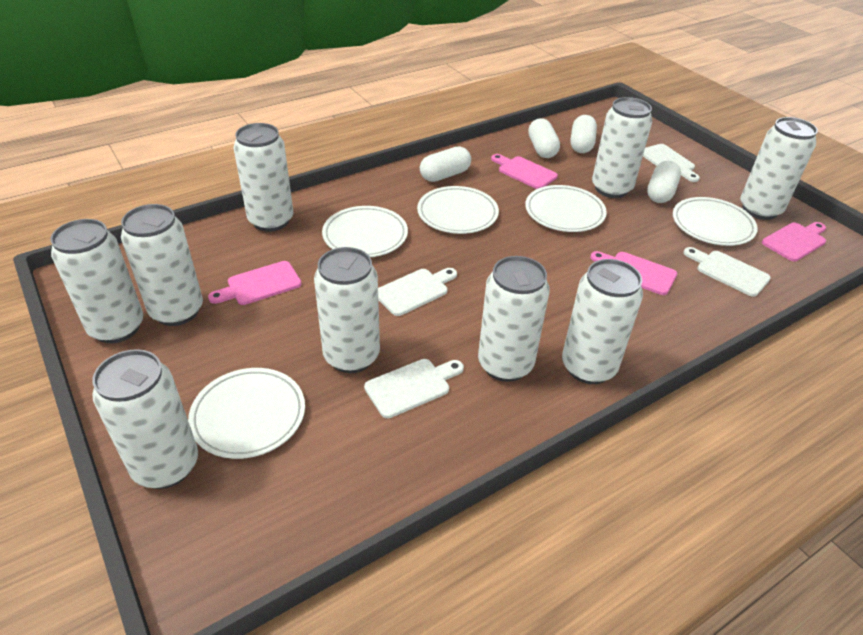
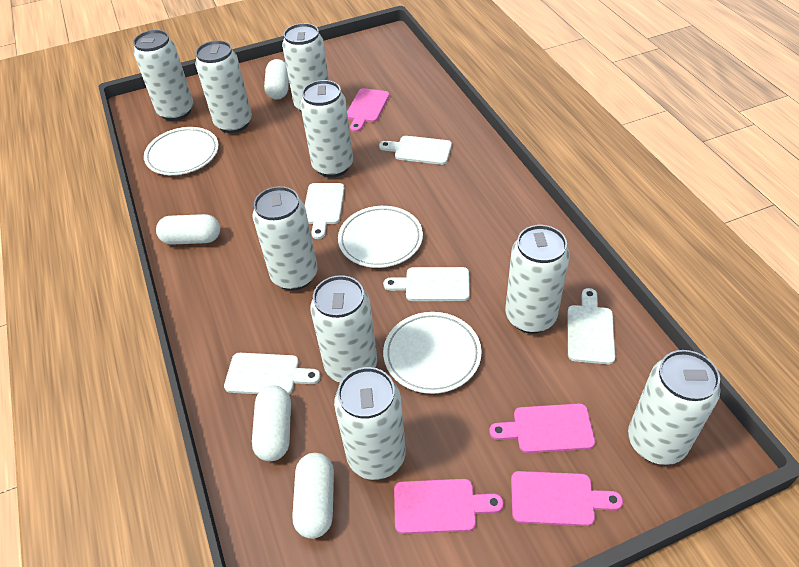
white cutting board: 4 -> 5
white plate: 5 -> 3

